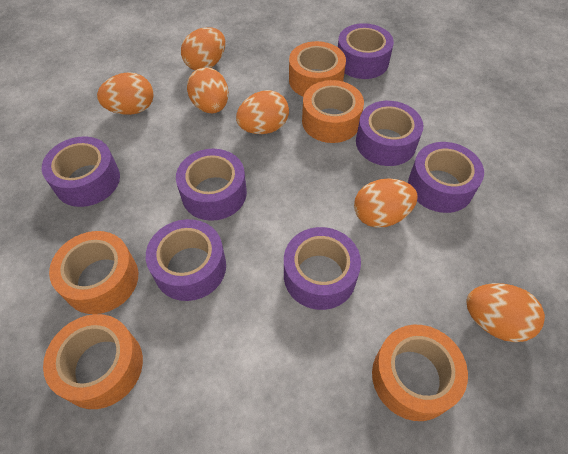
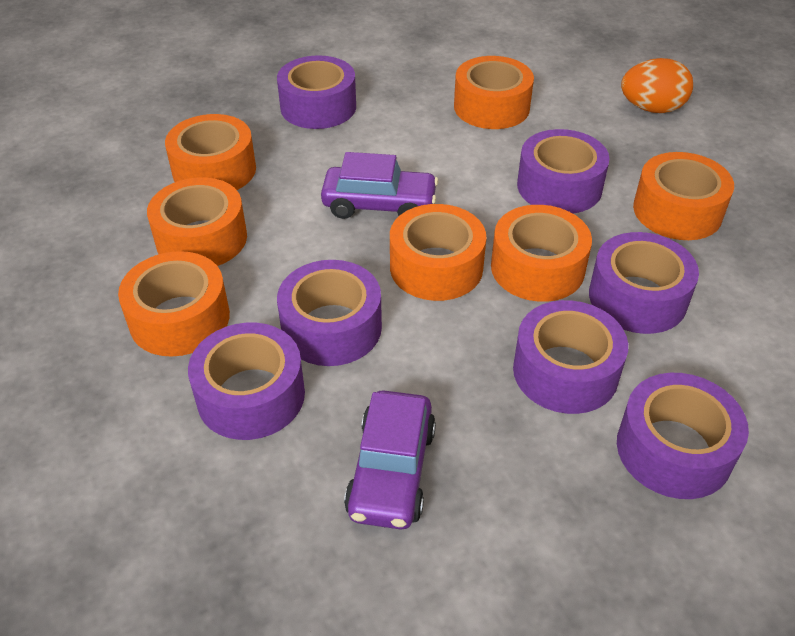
orange egg: 6 -> 1
orange tape: 5 -> 7
purple car: 0 -> 2

